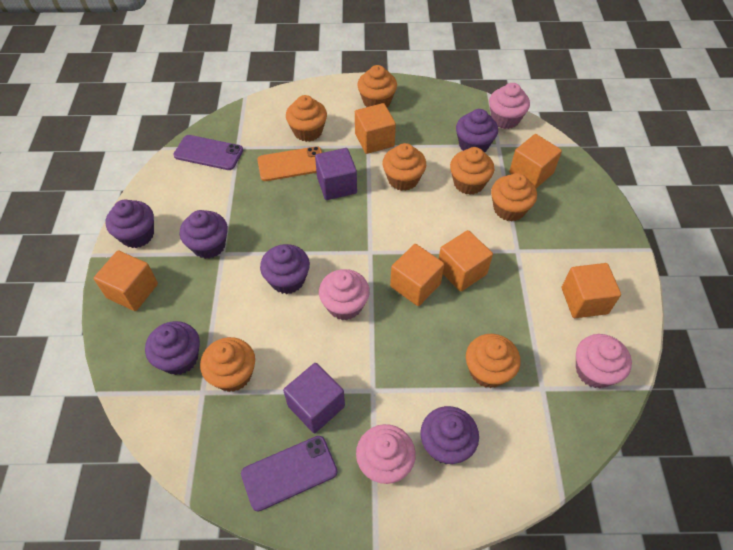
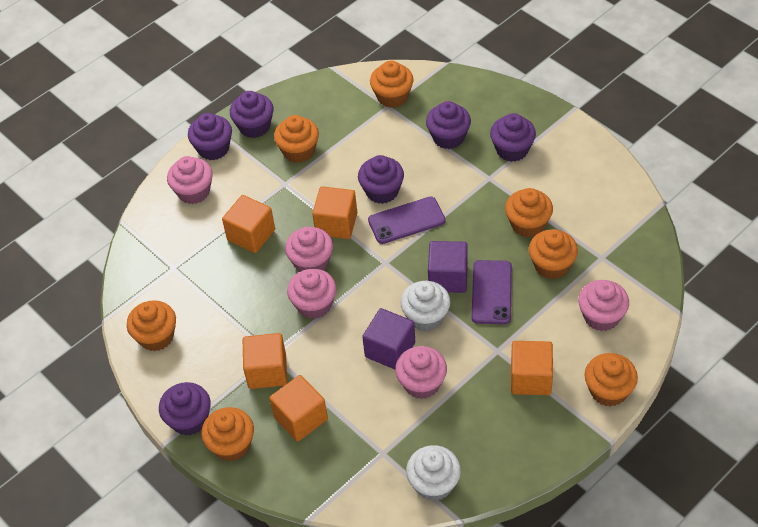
orange cube: 6 -> 5
orange phone: 1 -> 0
pink cupcake: 4 -> 5
white cupcake: 0 -> 2

